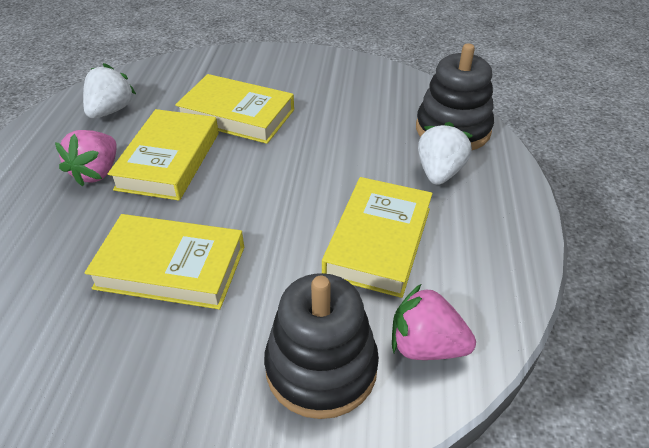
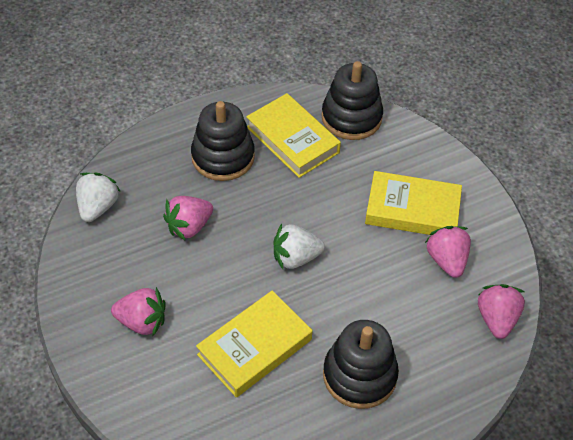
black stacking toy: 2 -> 3
pink strawberry: 2 -> 4
yellow book: 4 -> 3

